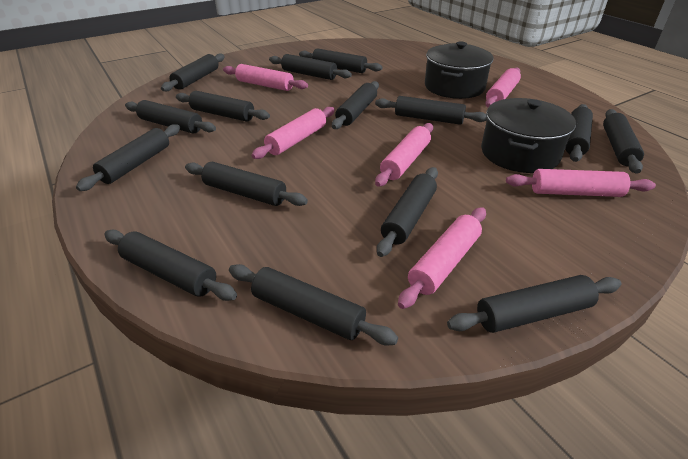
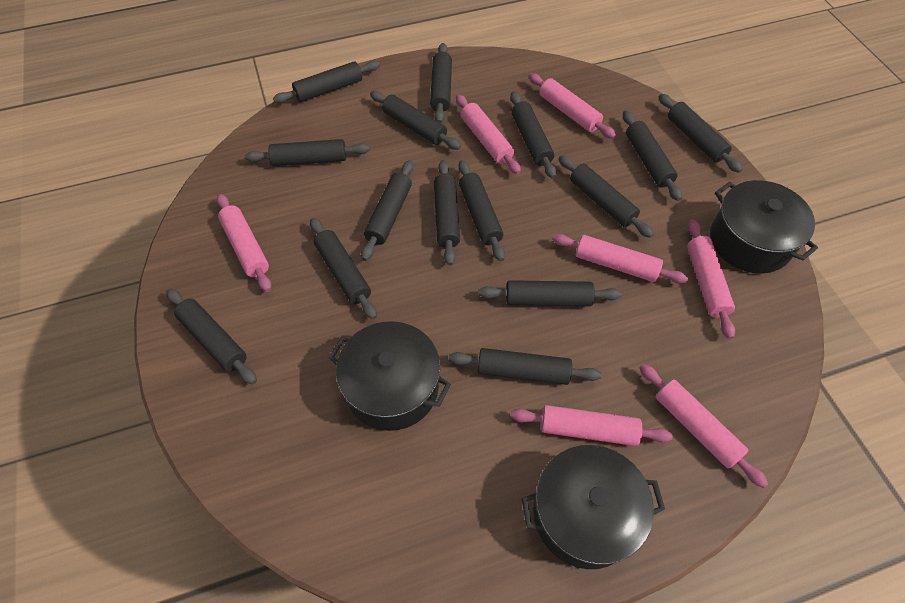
black pot: 2 -> 3
pink rolling pin: 6 -> 7

